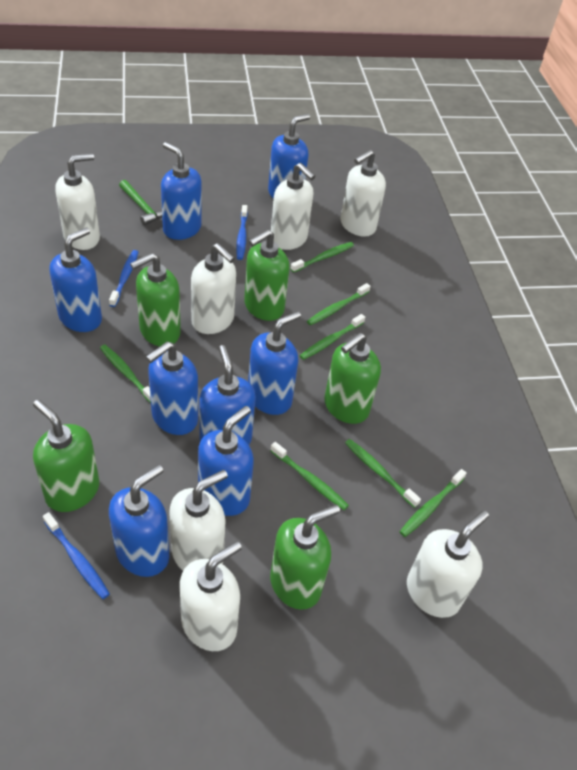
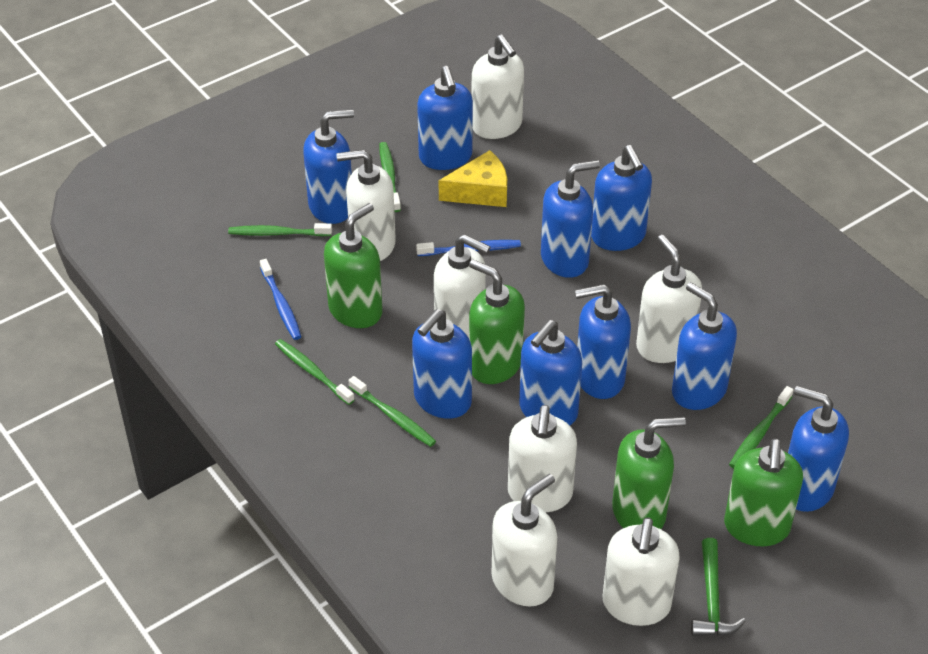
blue soap dispenser: 8 -> 9
blue toothbrush: 3 -> 2
green soap dispenser: 5 -> 4
green toothbrush: 7 -> 5
yellow cheese: 0 -> 1

